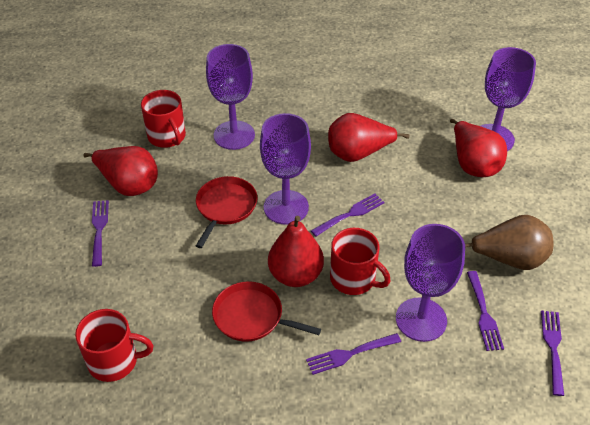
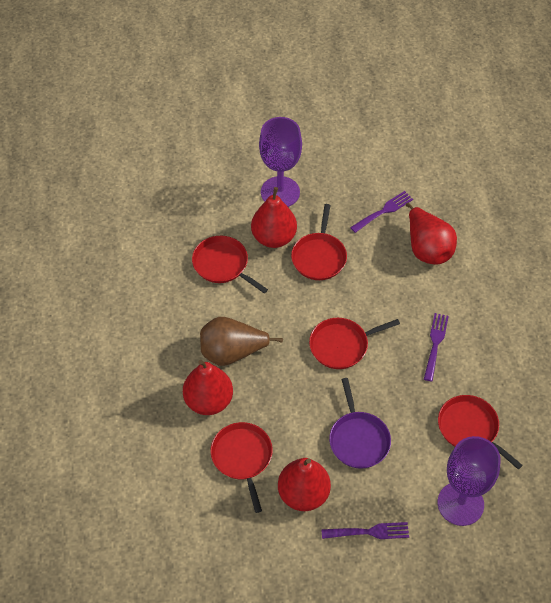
purple fork: 5 -> 3
purple goblet: 4 -> 2
purple pan: 0 -> 1
red mug: 3 -> 0
red pan: 2 -> 5

